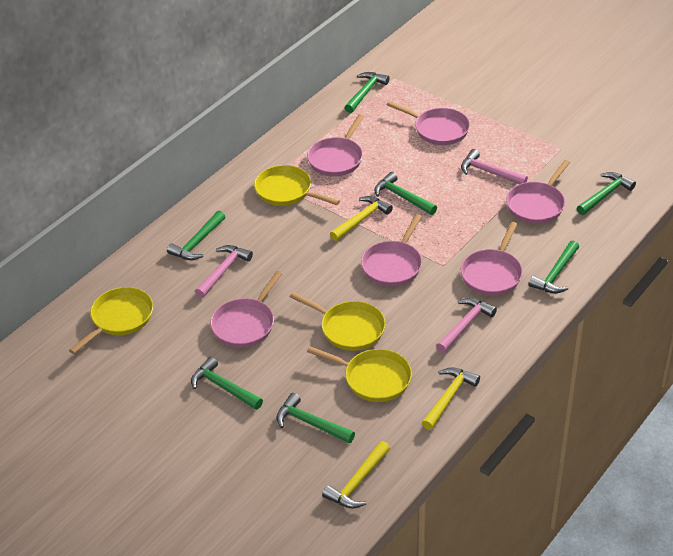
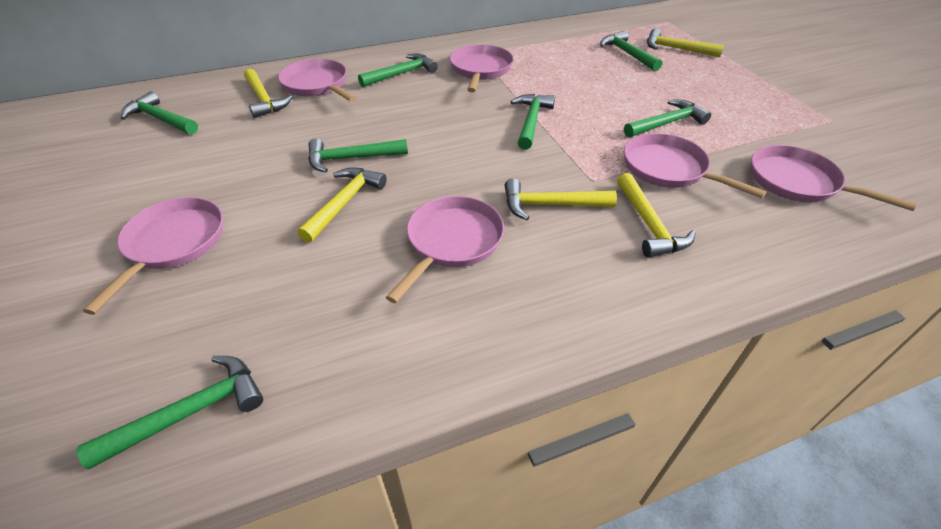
pink hammer: 3 -> 0
yellow hammer: 3 -> 5
yellow pan: 4 -> 0

